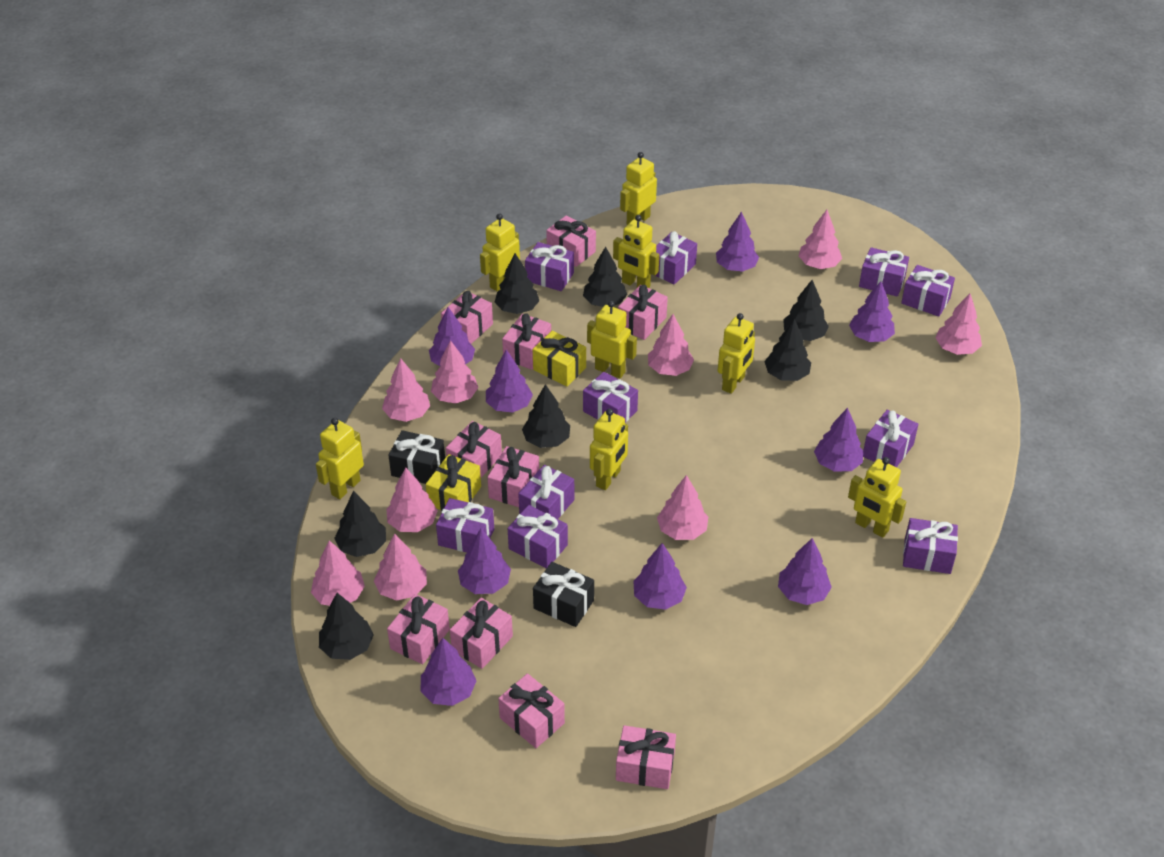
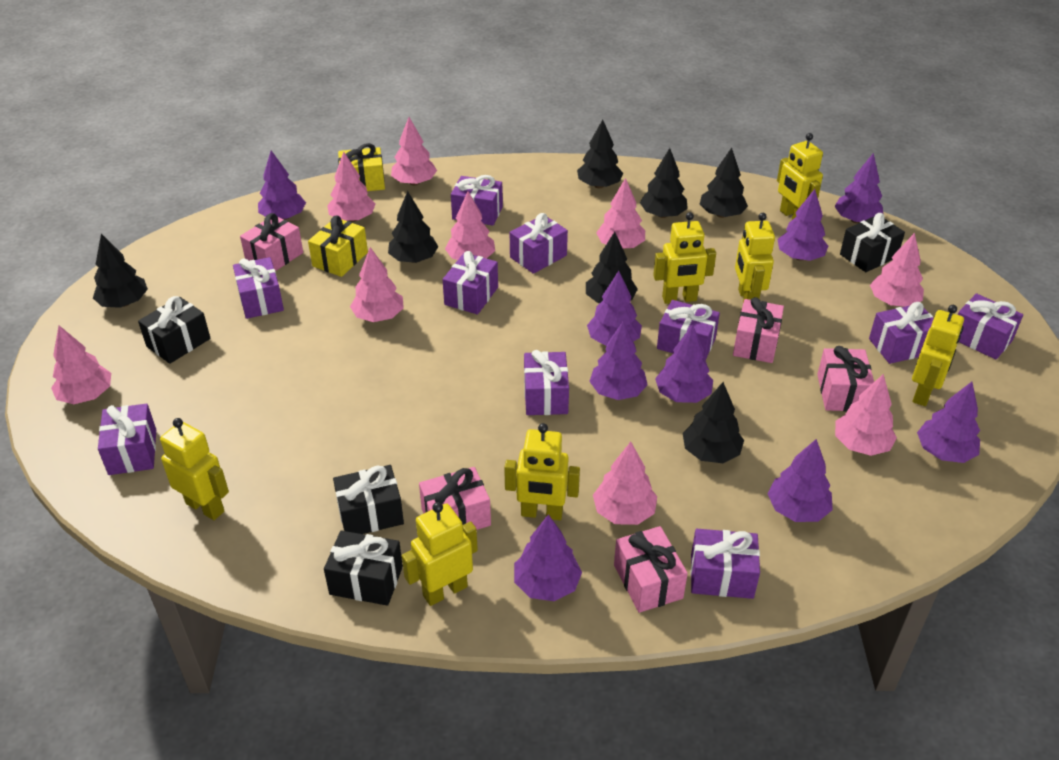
black gift: 2 -> 4
pink gift: 10 -> 5
yellow robot: 8 -> 7

